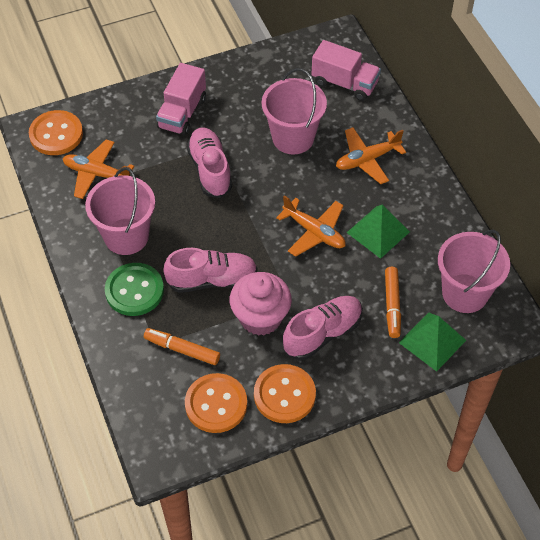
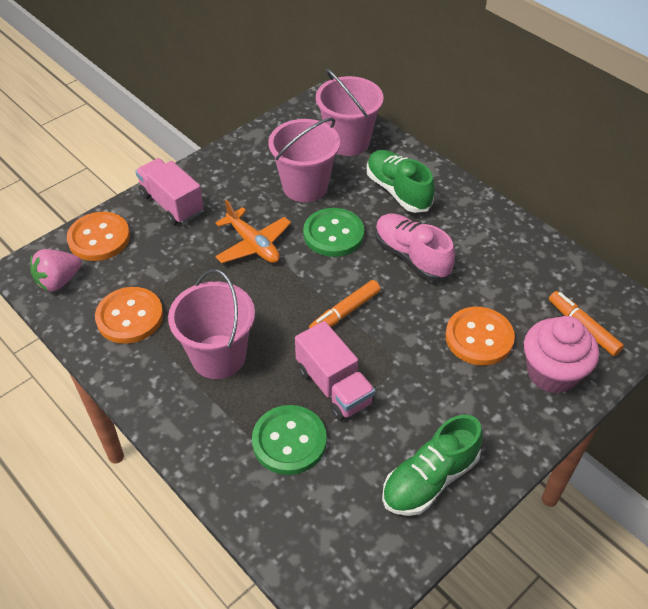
green button: 1 -> 2
green pyramid: 2 -> 0
green shoe: 0 -> 2
orange plane: 3 -> 1
pink shoe: 3 -> 1
pink strawberry: 0 -> 1

